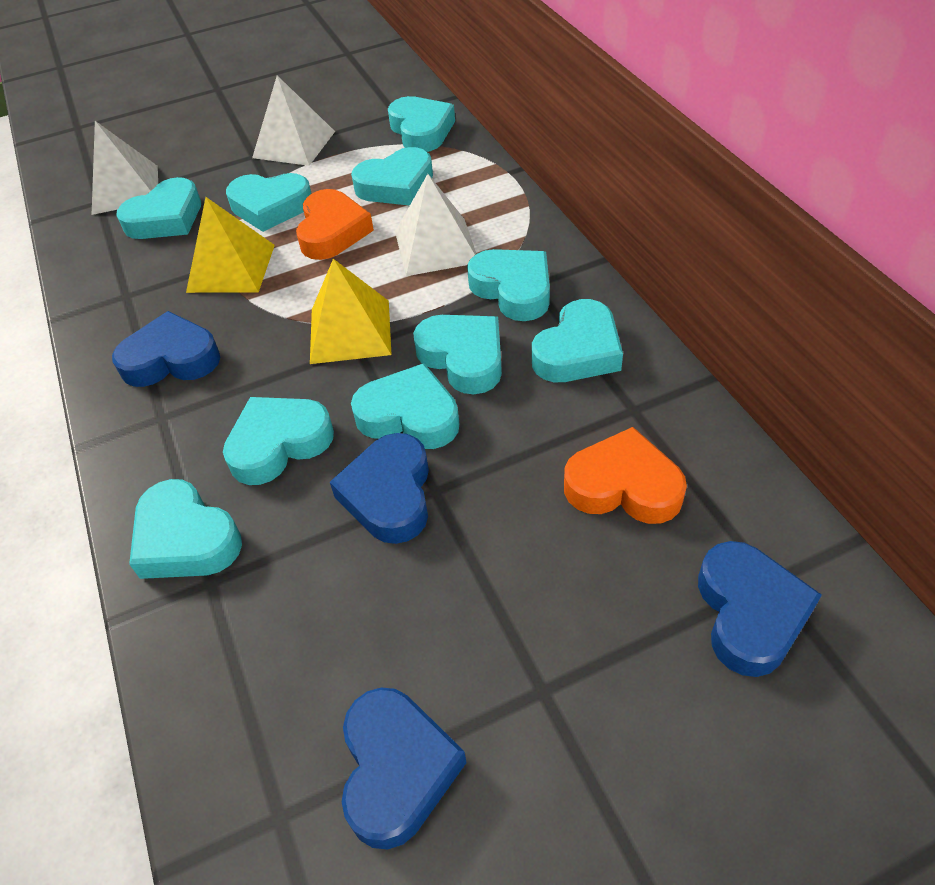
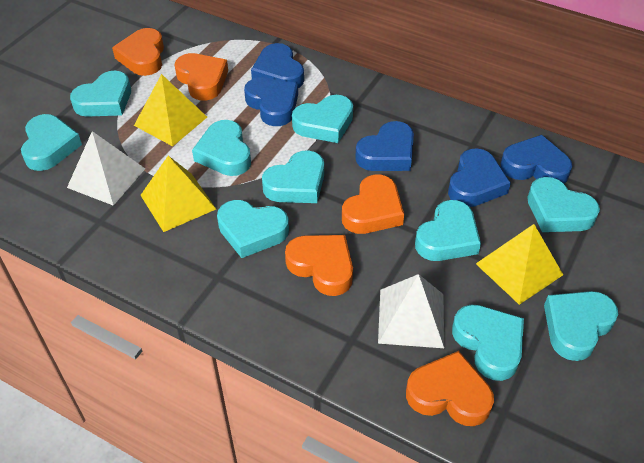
blue heart: 4 -> 5
orange heart: 2 -> 5
white pyramid: 3 -> 2
yellow pyramid: 2 -> 3

